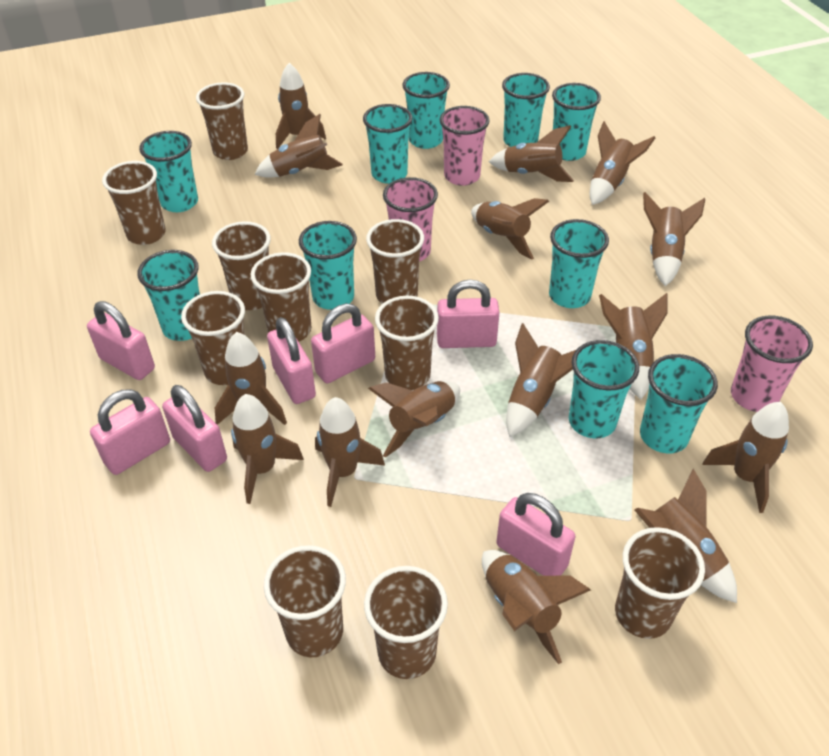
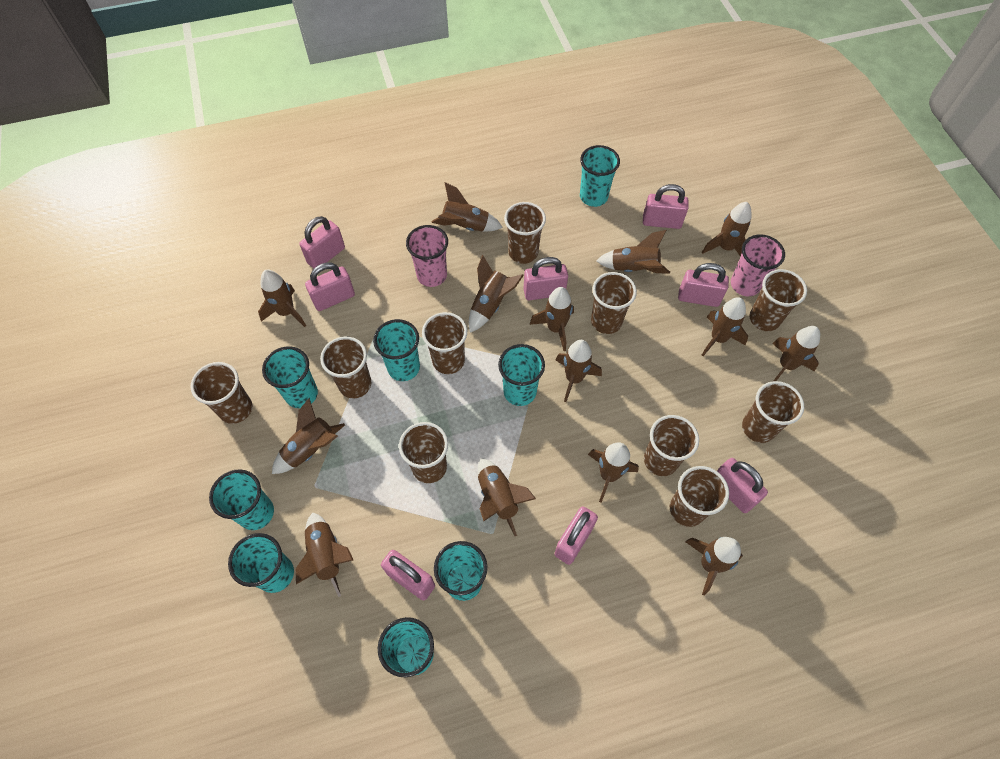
brown rocket: 15 -> 14
pink cup: 3 -> 2
pink padlock: 7 -> 8
turquoise cup: 10 -> 8

